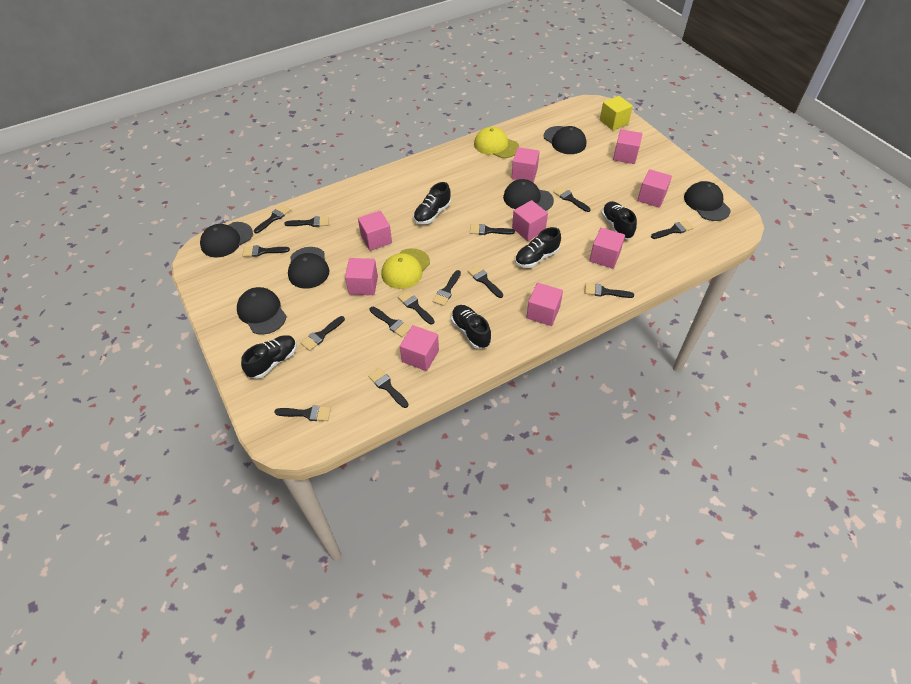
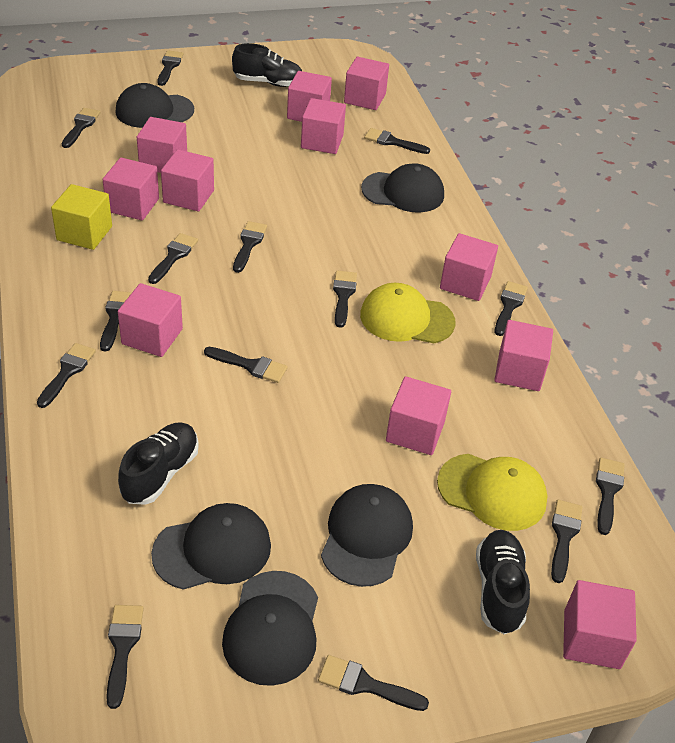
black cap: 6 -> 5
black shoe: 5 -> 3
pink cube: 9 -> 11

